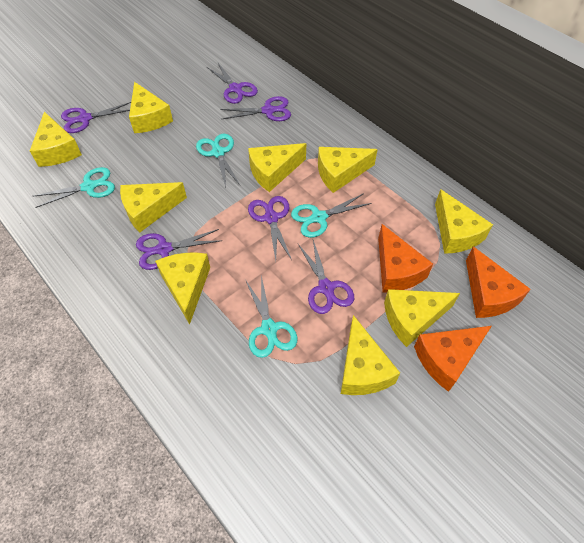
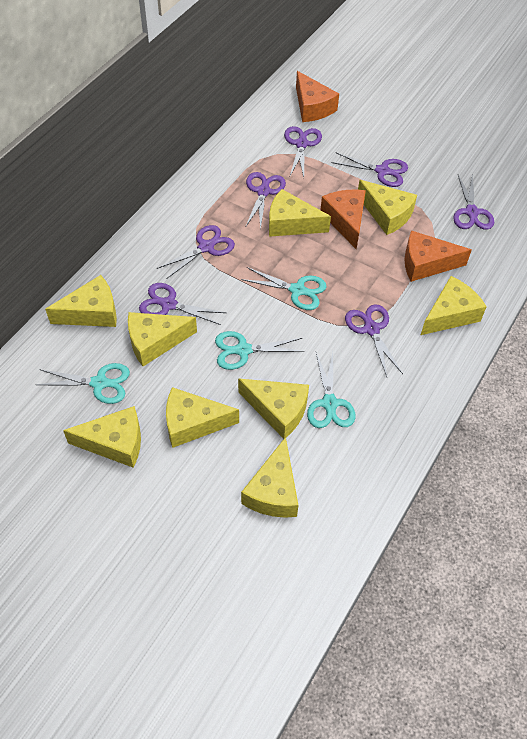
purple scissors: 6 -> 7

